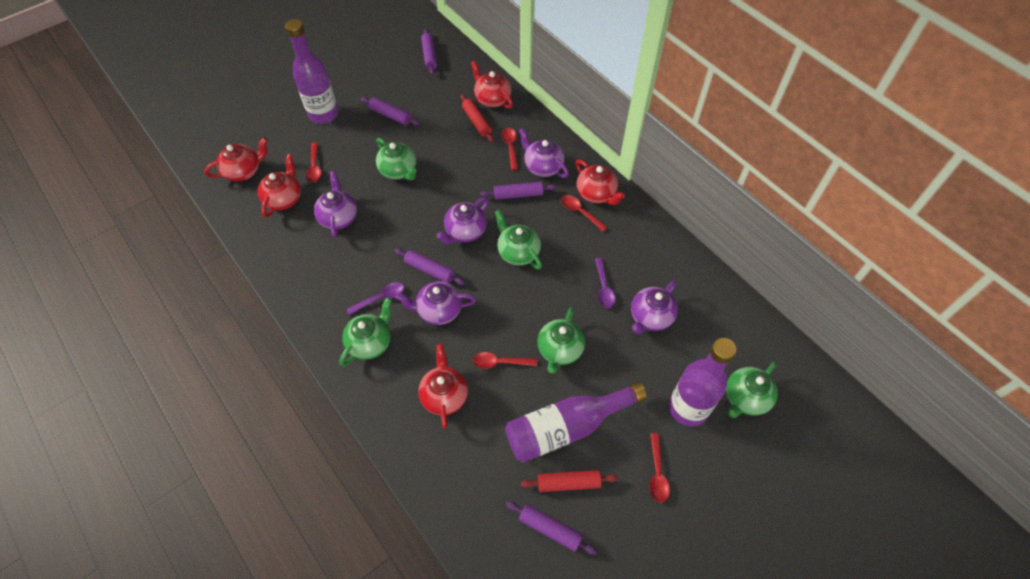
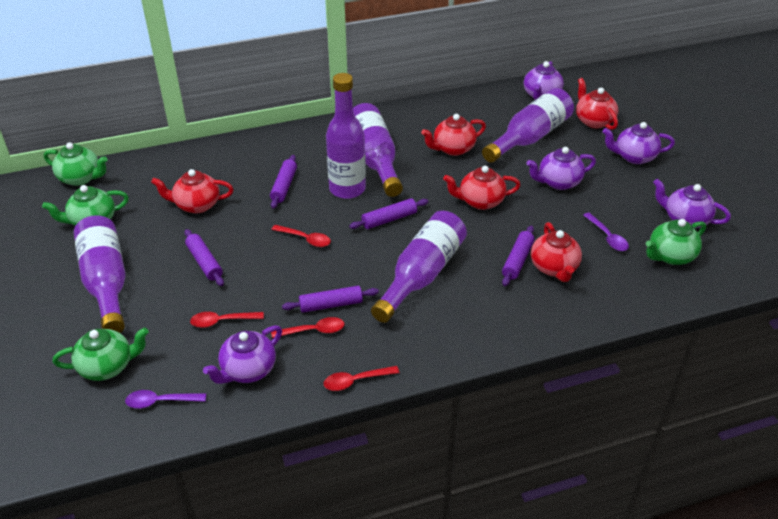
green teapot: 5 -> 4
purple bottle: 3 -> 5
red rolling pin: 2 -> 0
red spoon: 5 -> 4

